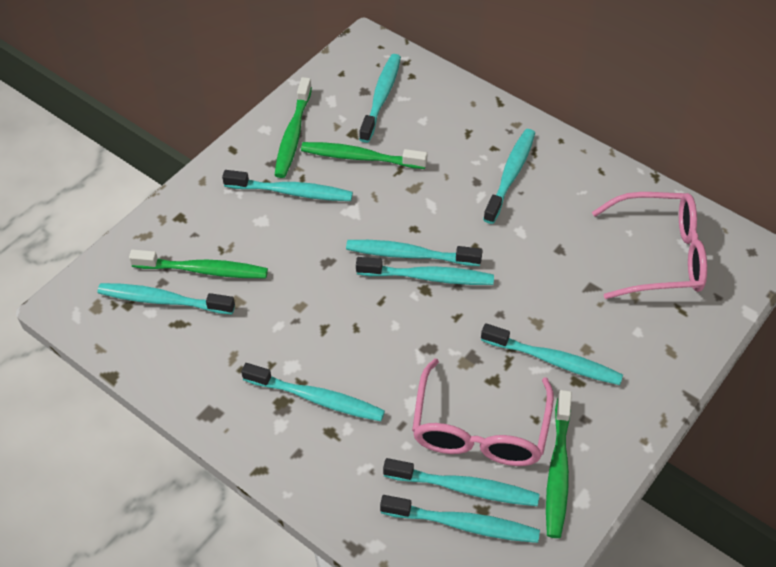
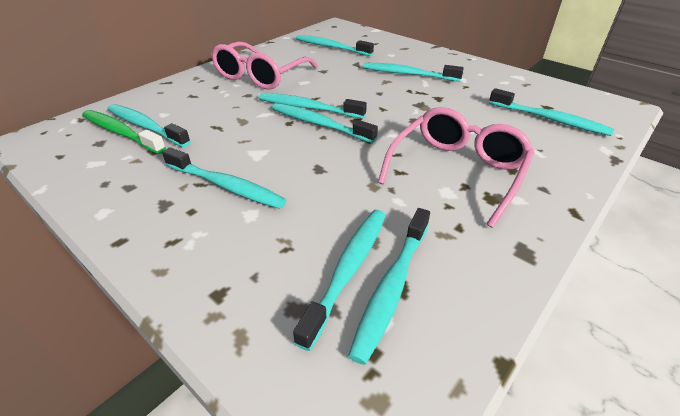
green toothbrush: 4 -> 1
turquoise toothbrush: 10 -> 9

